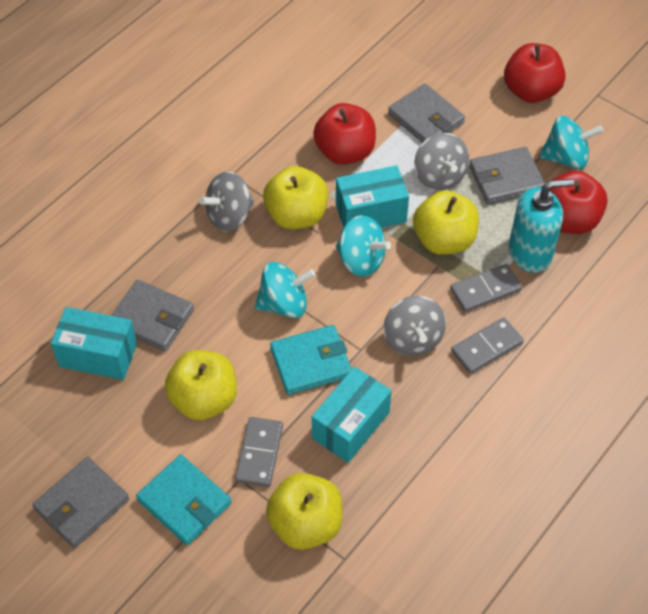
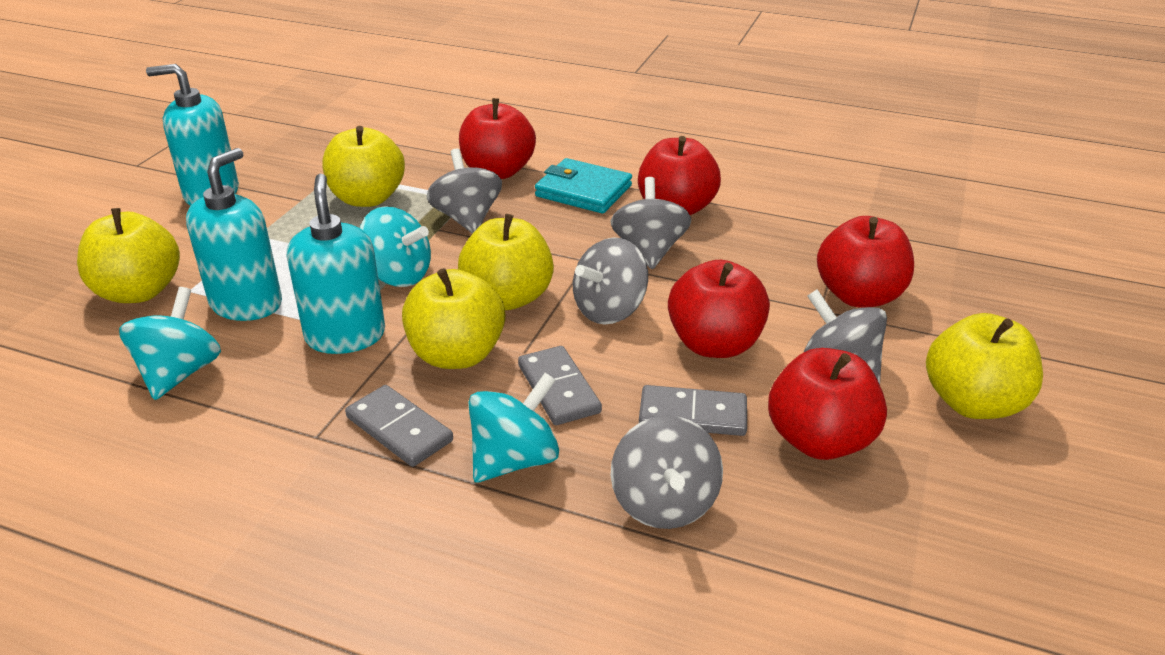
grey spinning top: 3 -> 5
grey wallet: 4 -> 0
red apple: 3 -> 5
turquoise box: 3 -> 0
turquoise soap dispenser: 1 -> 3
turquoise wallet: 2 -> 1
yellow apple: 4 -> 5

